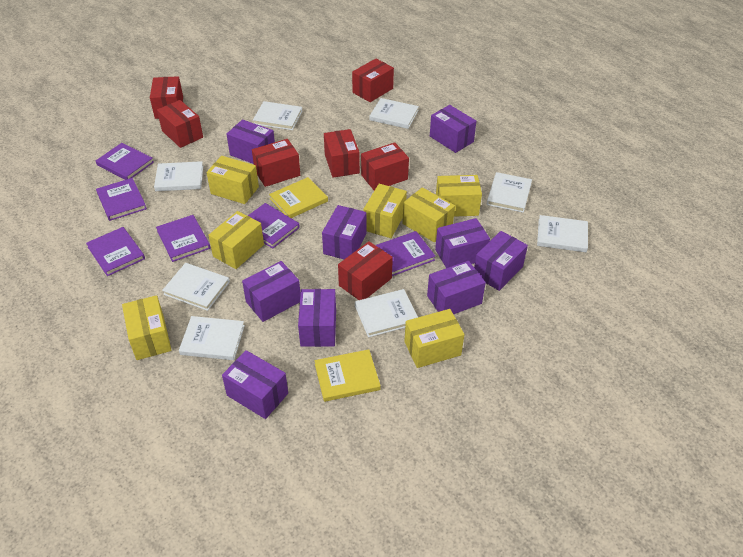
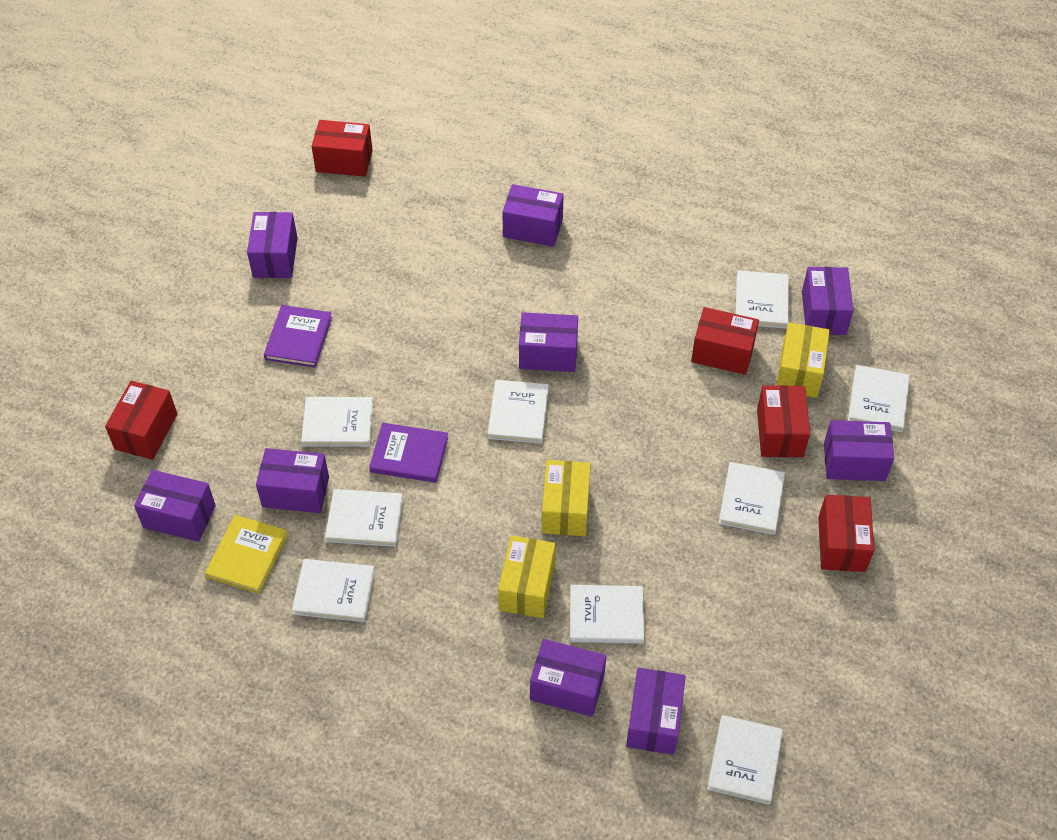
purple book: 6 -> 2
red box: 7 -> 5
white book: 8 -> 9
yellow book: 2 -> 1
yellow box: 7 -> 3

